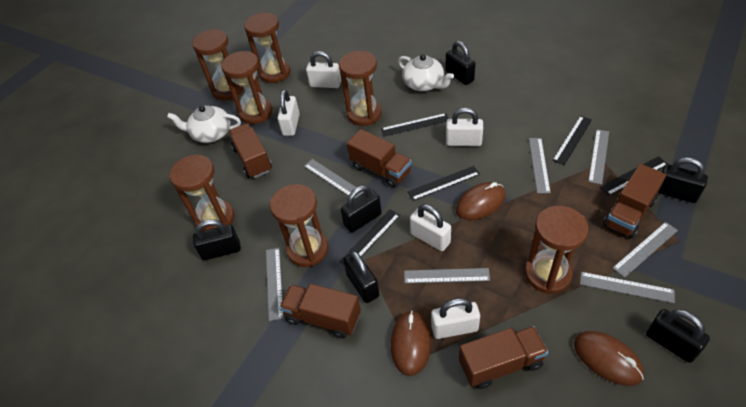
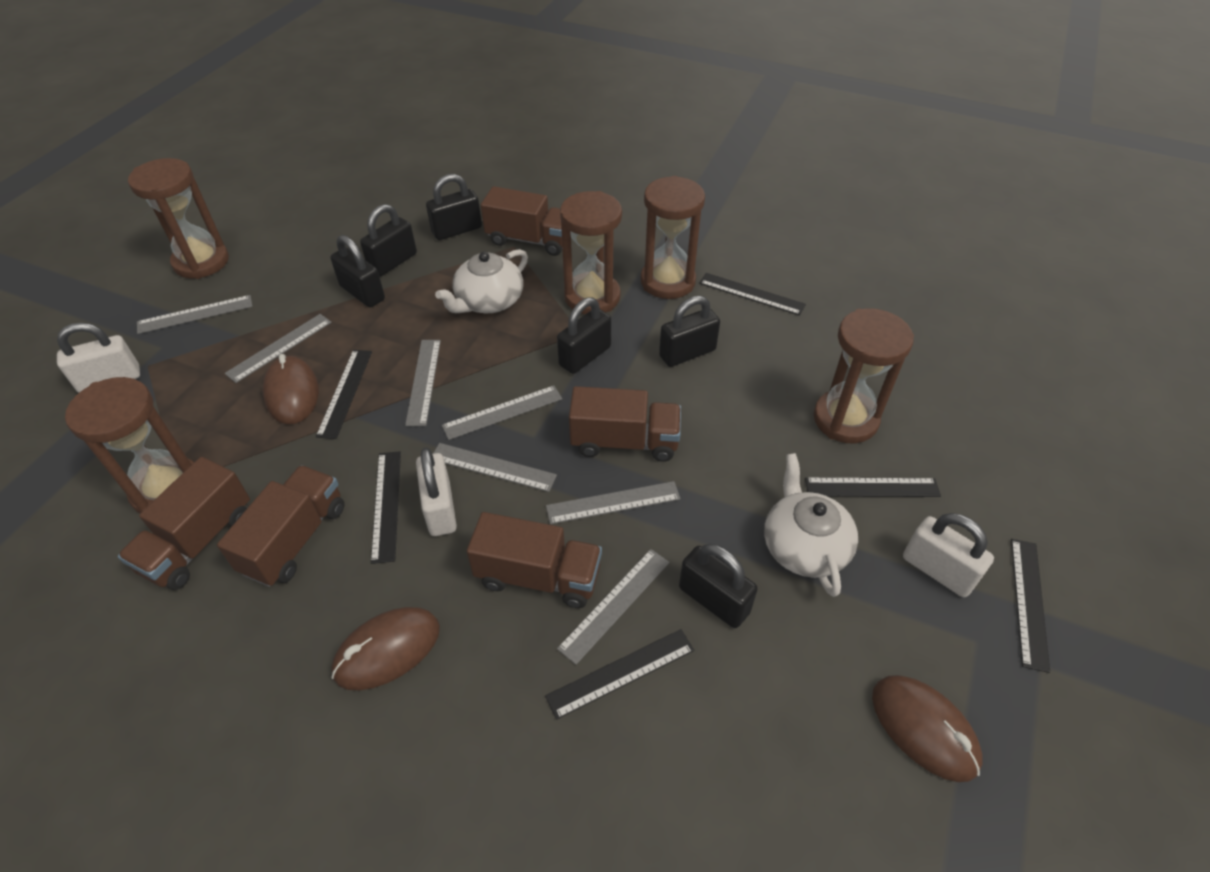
black ruler: 5 -> 6
brown hourglass: 7 -> 5
white padlock: 5 -> 3

